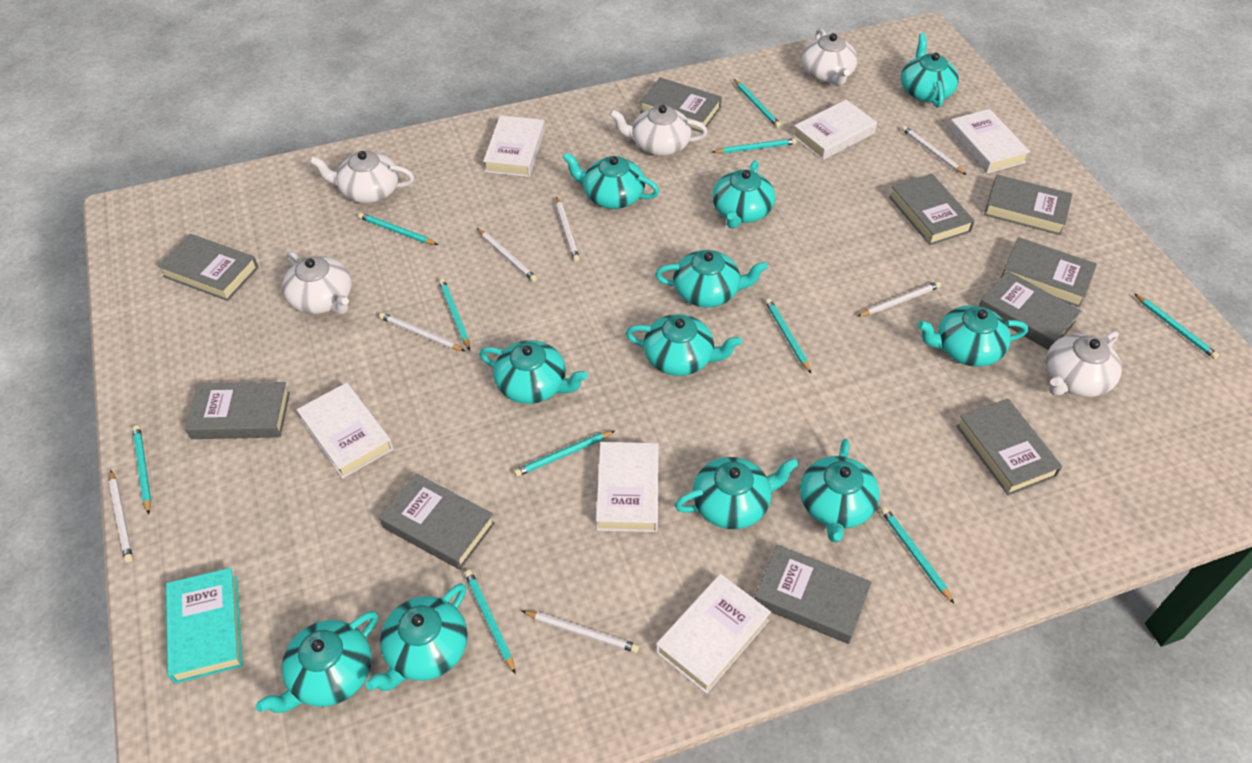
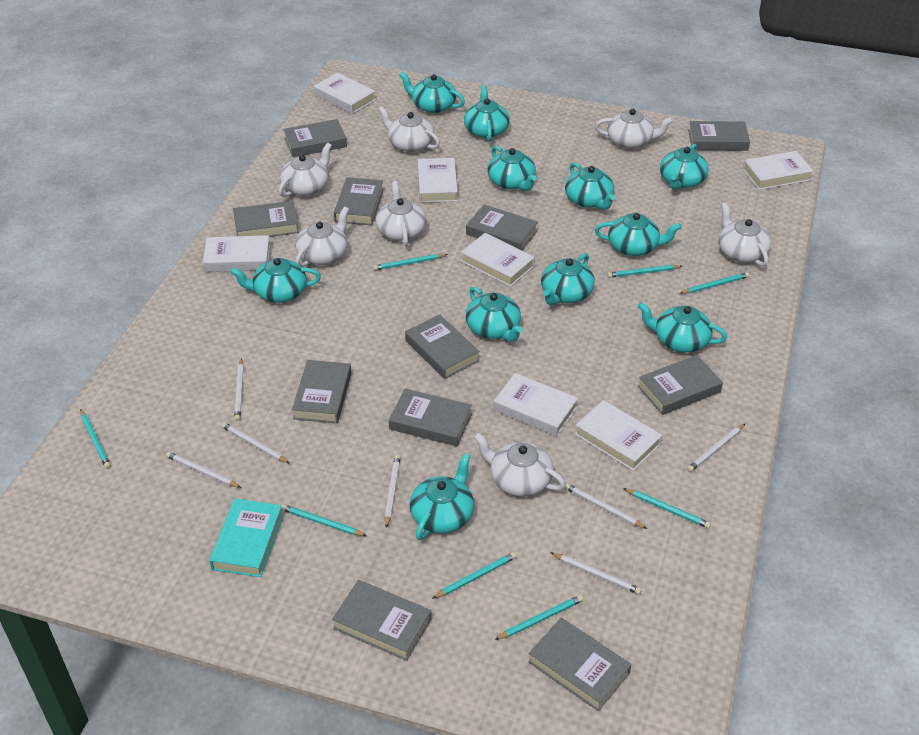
grey book: 10 -> 11
turquoise pencil: 10 -> 8
white book: 6 -> 7
white teapot: 5 -> 7

